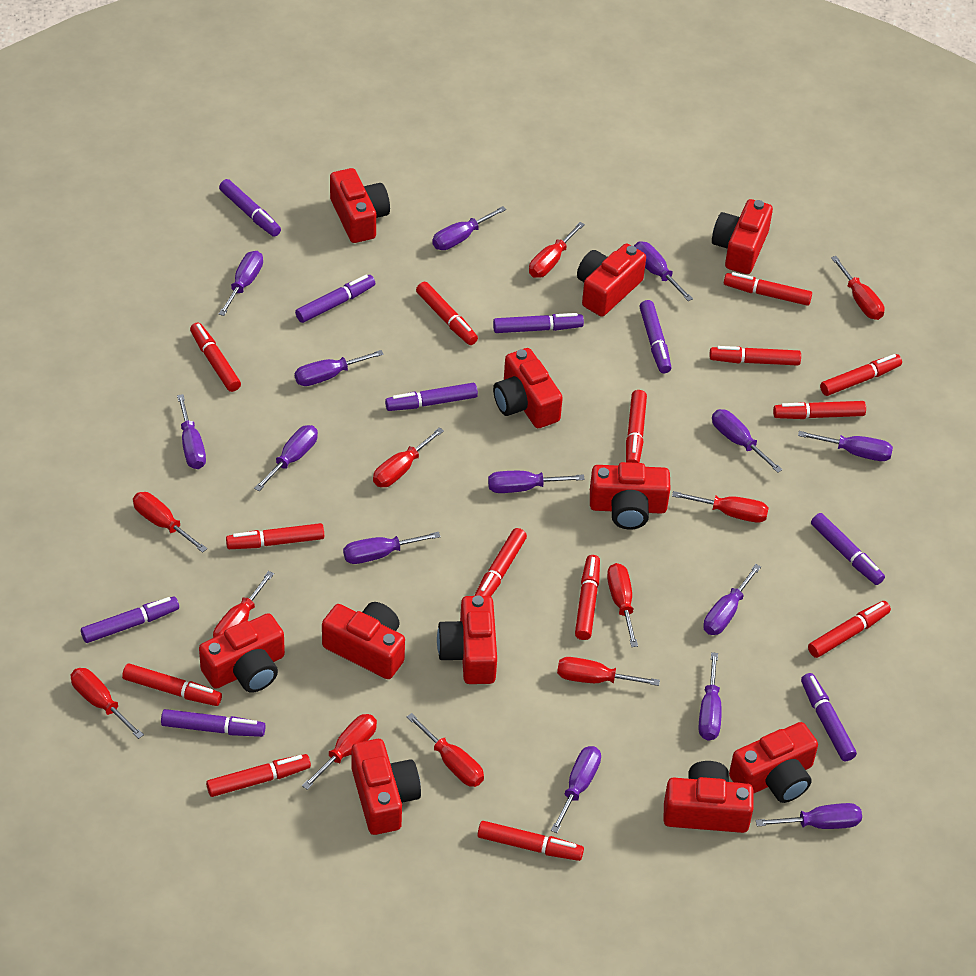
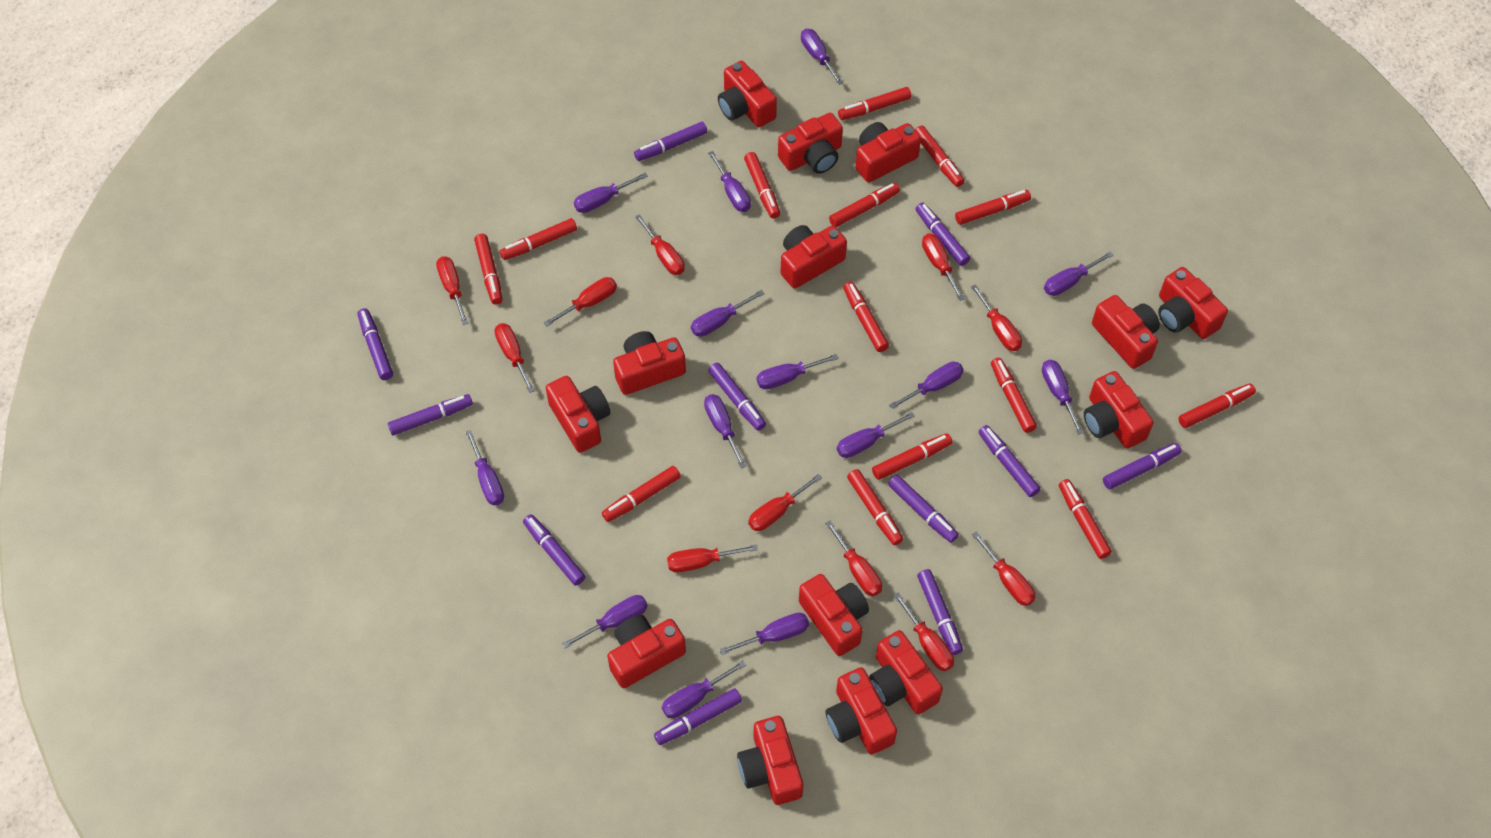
purple marker: 9 -> 11
red camera: 11 -> 14

